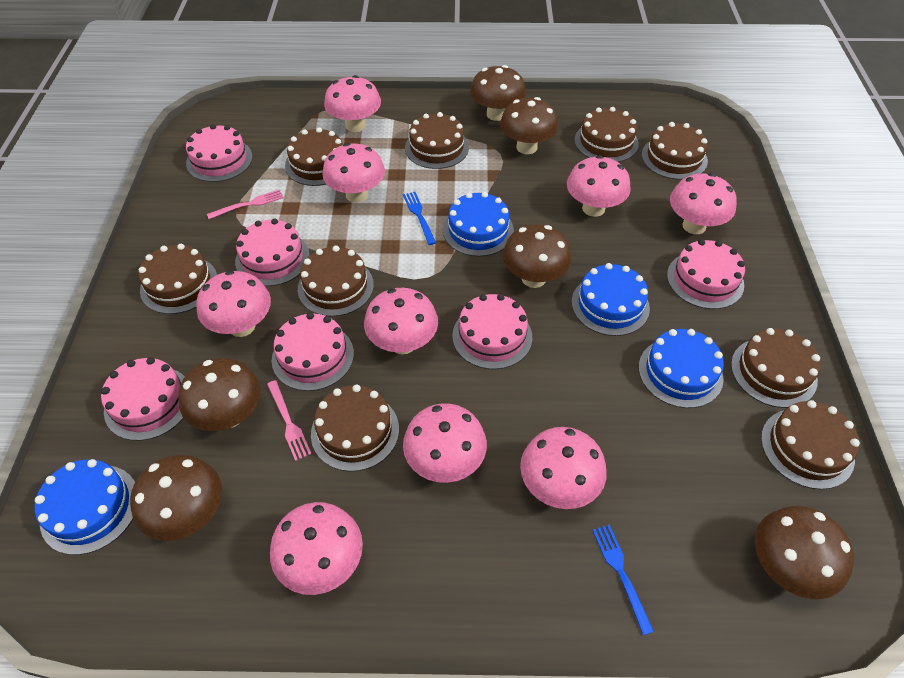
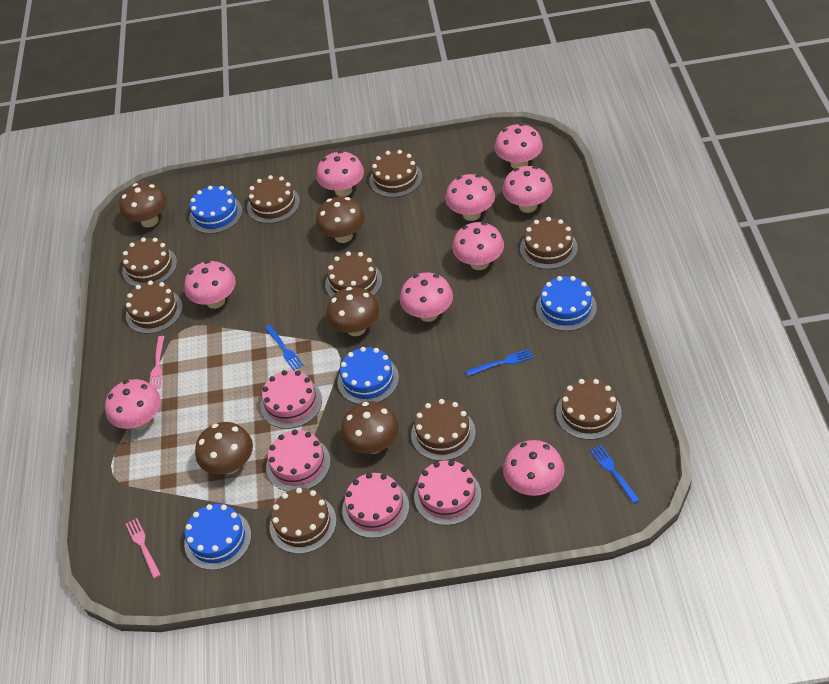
blue fork: 2 -> 3
brown mushroom: 6 -> 5
pink cake: 6 -> 4

